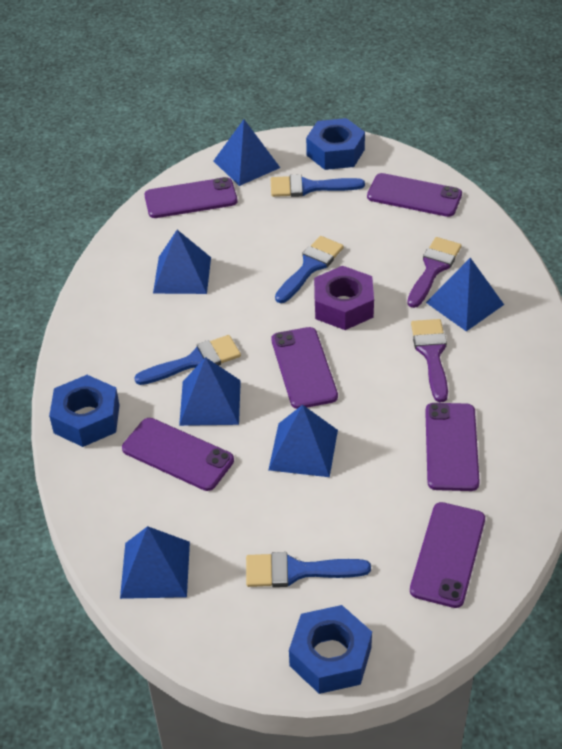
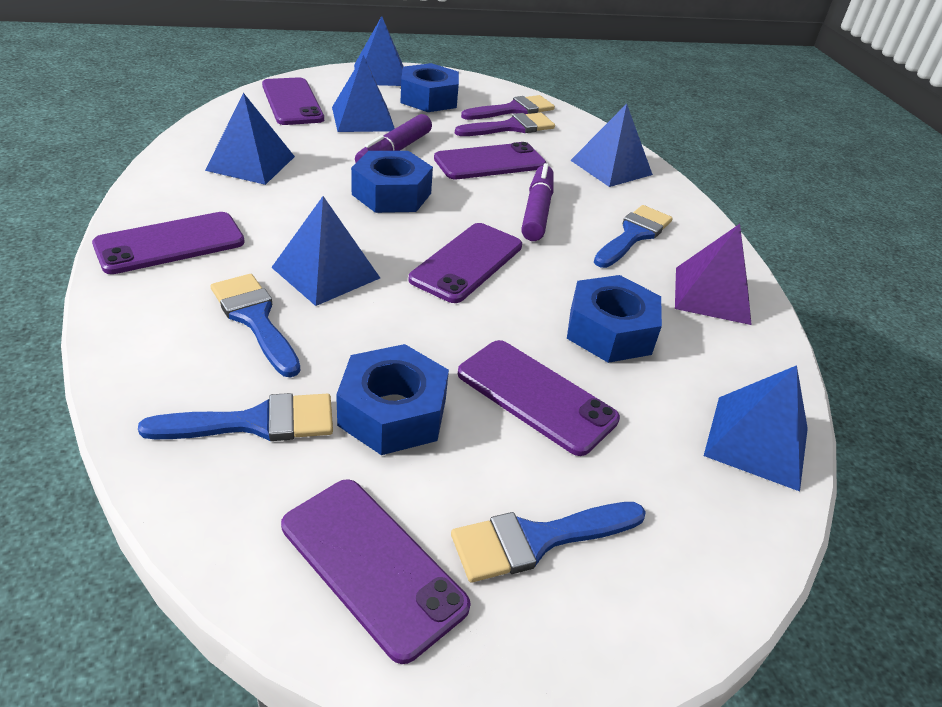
blue nut: 3 -> 4
purple marker: 0 -> 2
purple nut: 1 -> 0
purple pyramid: 0 -> 1

